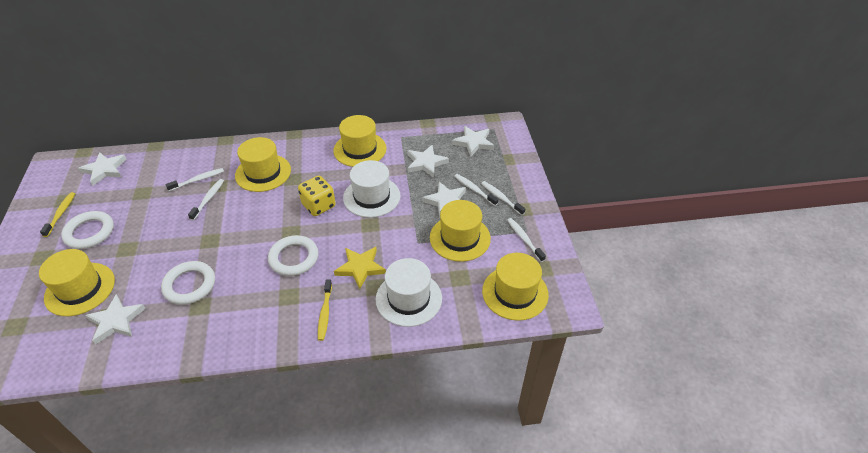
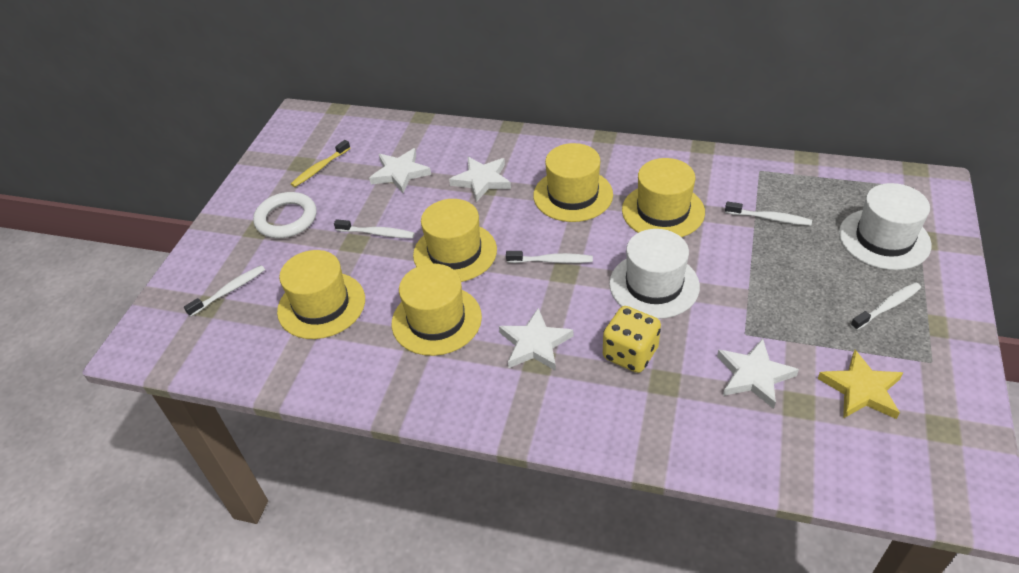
white ring: 3 -> 1
white star: 5 -> 4
yellow toothbrush: 2 -> 1

